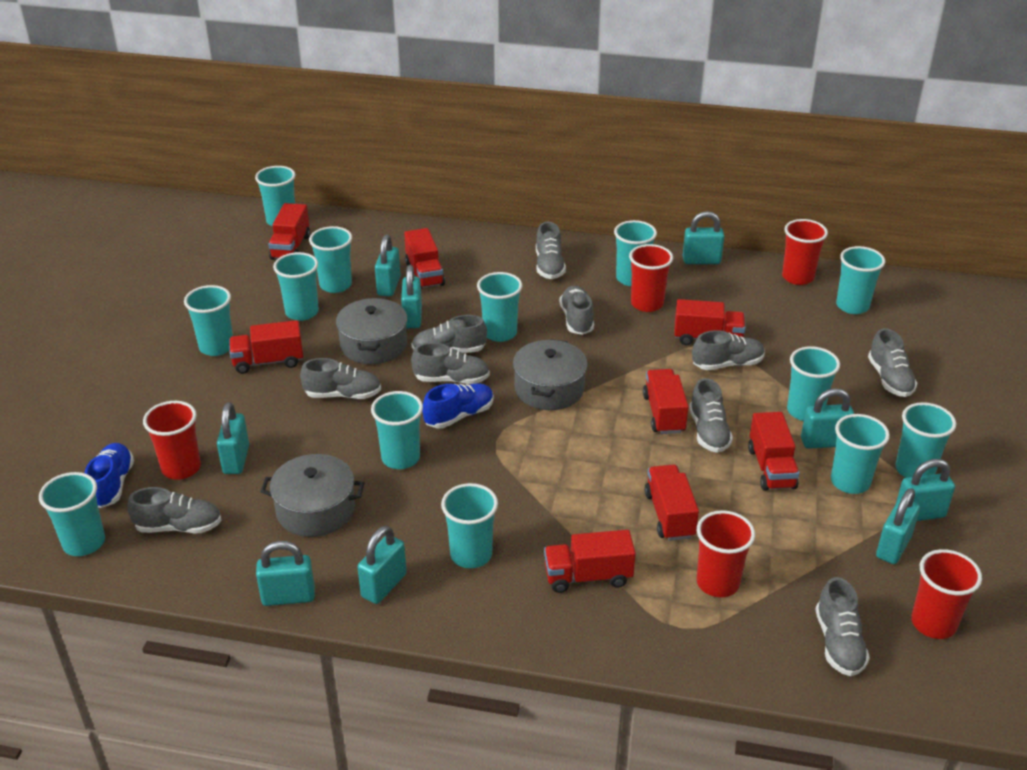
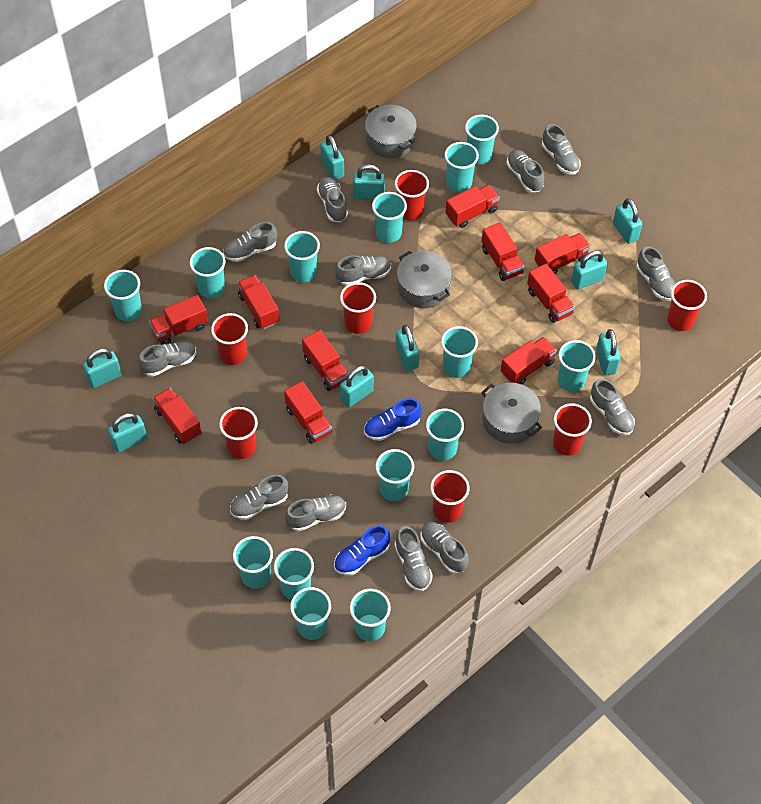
grey shoe: 10 -> 12
red cup: 5 -> 7
red truck: 8 -> 10
turquoise cup: 13 -> 14

